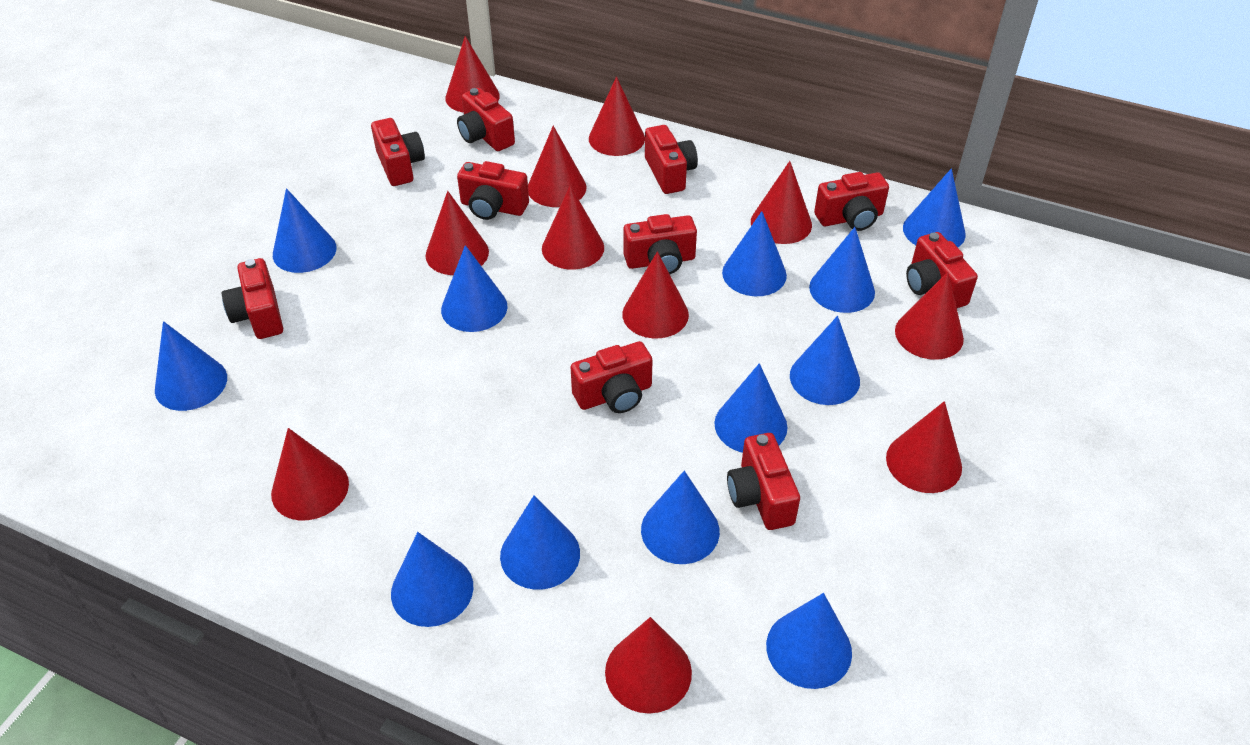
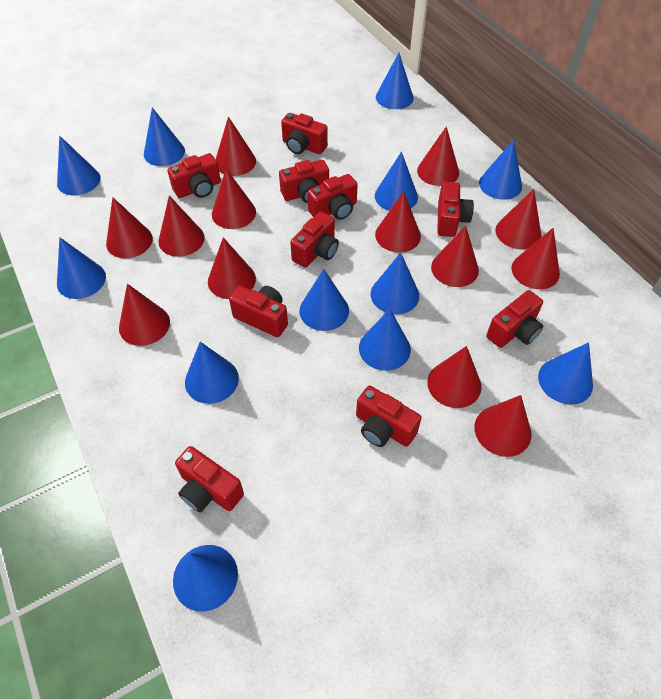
red cone: 11 -> 13

